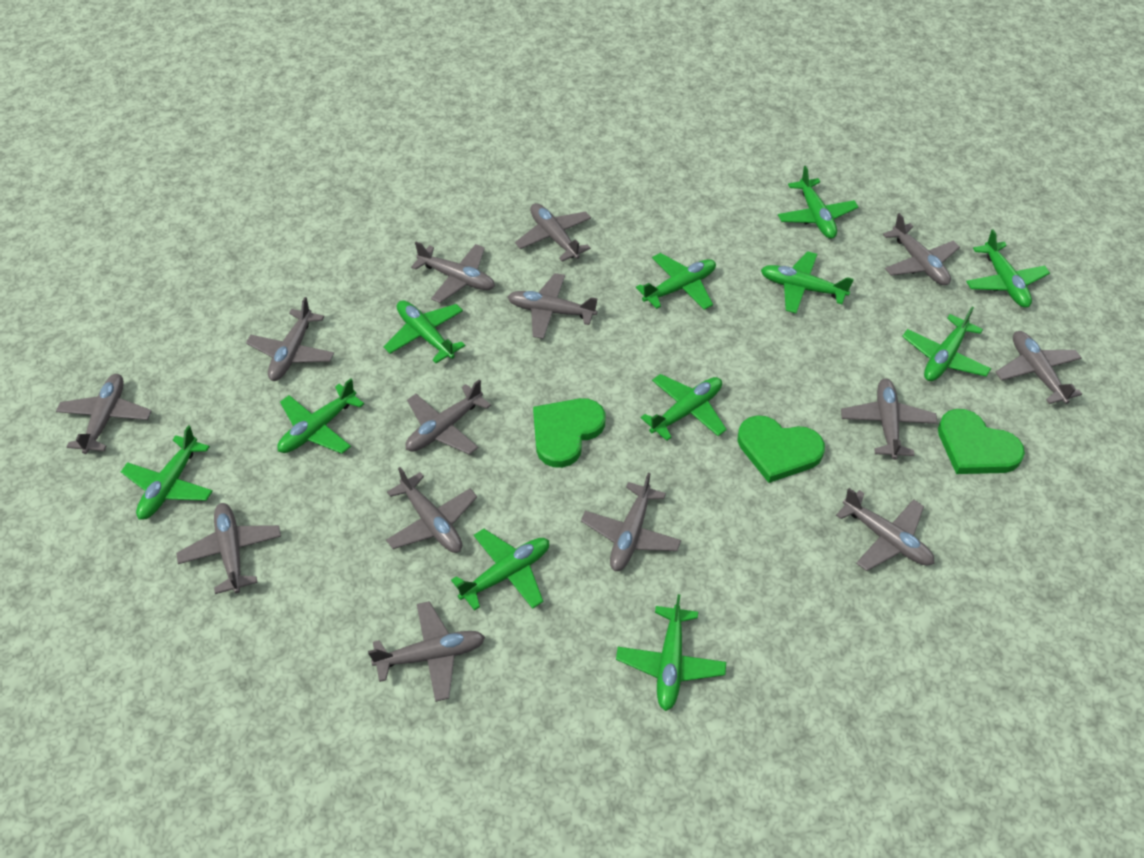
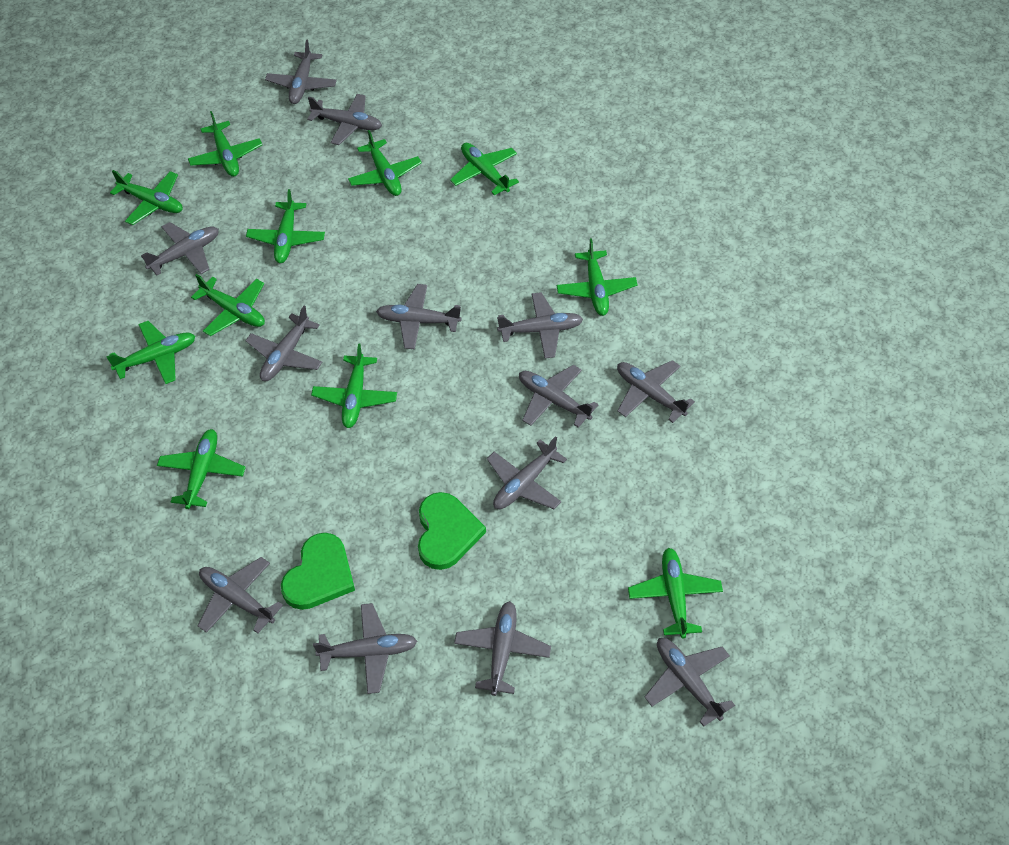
green heart: 3 -> 2
grey plane: 14 -> 13

